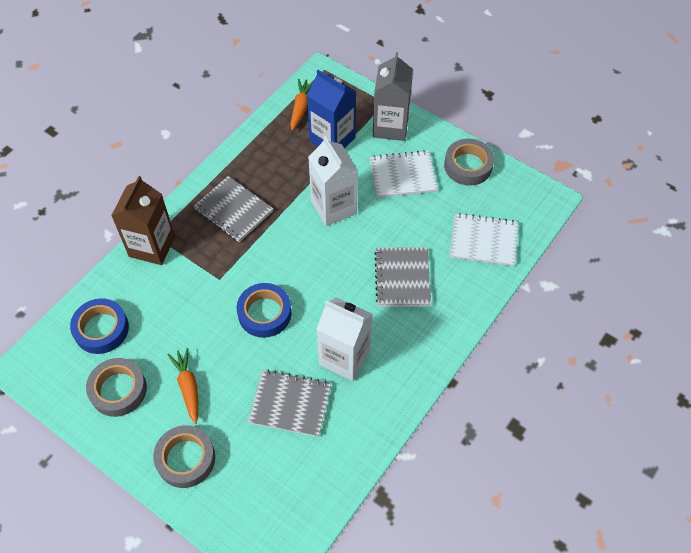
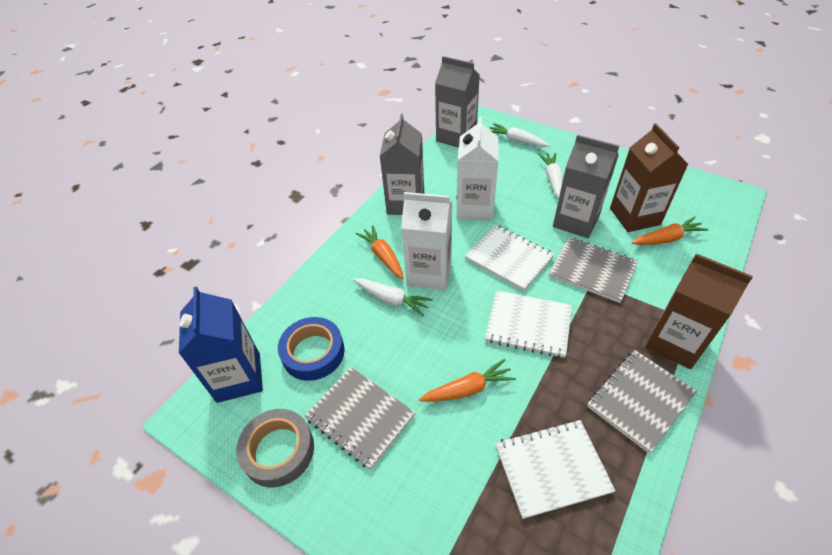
blue tape: 2 -> 1
brown carton: 1 -> 2
grey carton: 1 -> 3
grey tape: 3 -> 1
orange carrot: 2 -> 3
white carrot: 0 -> 3
white notebook: 2 -> 3

